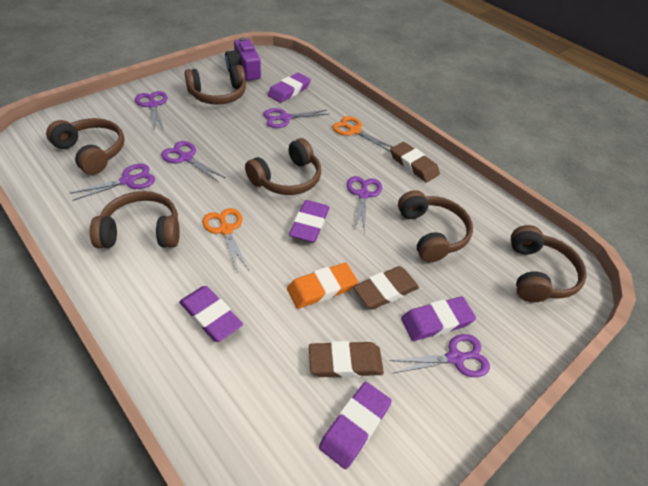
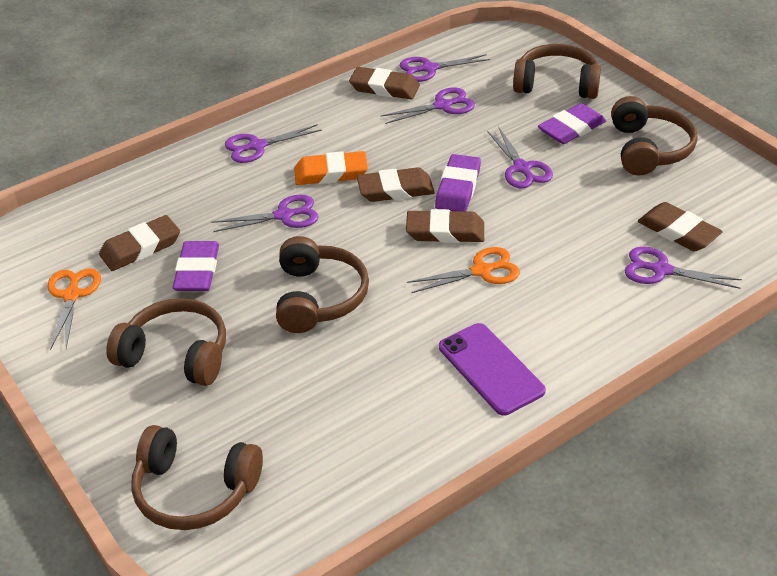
brown eraser: 3 -> 5
brown headphones: 6 -> 5
purple camera: 1 -> 0
purple eraser: 5 -> 3
purple phone: 0 -> 1

